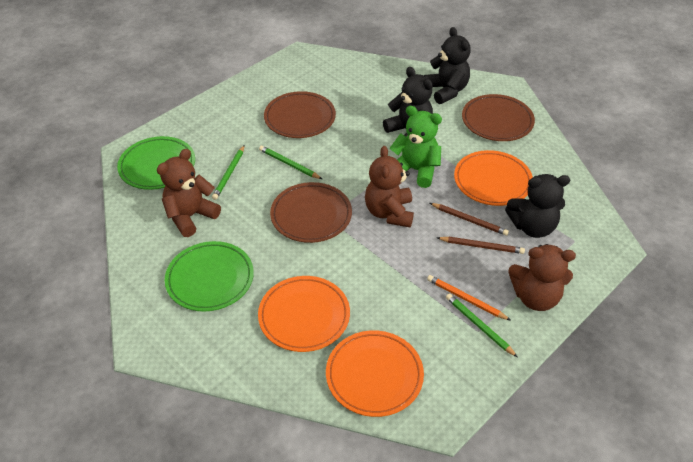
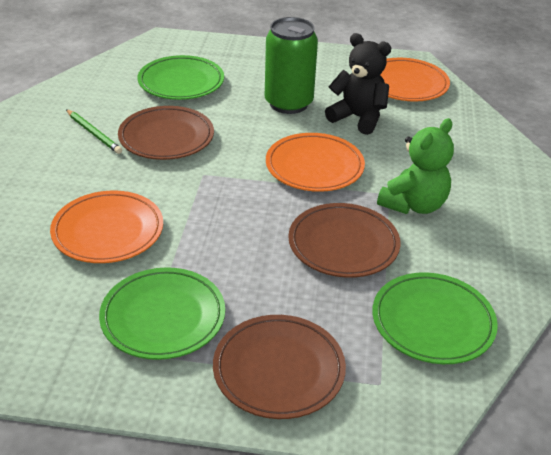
black teddy bear: 3 -> 1
brown pencil: 2 -> 0
brown teddy bear: 3 -> 0
green can: 0 -> 1
green pencil: 3 -> 1
green plate: 2 -> 3
orange pencil: 1 -> 0

